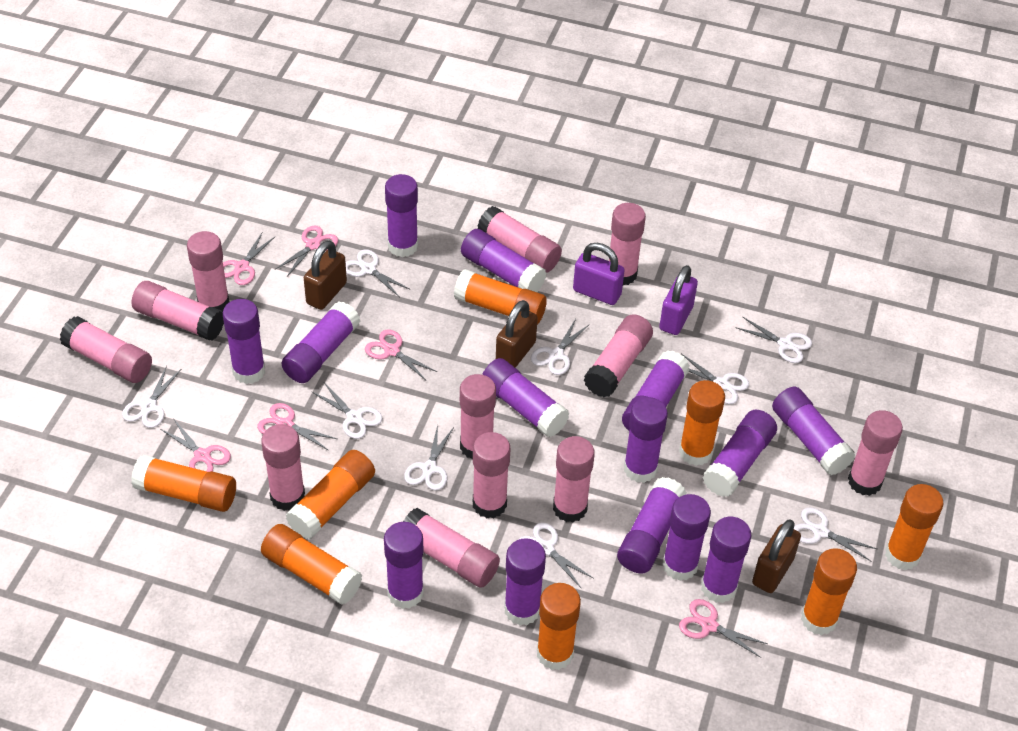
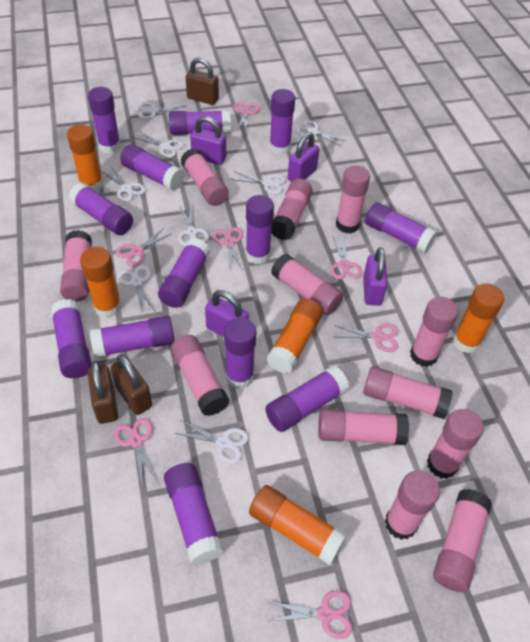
orange glue stick: 8 -> 5
pink scissors: 6 -> 7
purple glue stick: 14 -> 13
purple padlock: 2 -> 4
white scissors: 9 -> 8

